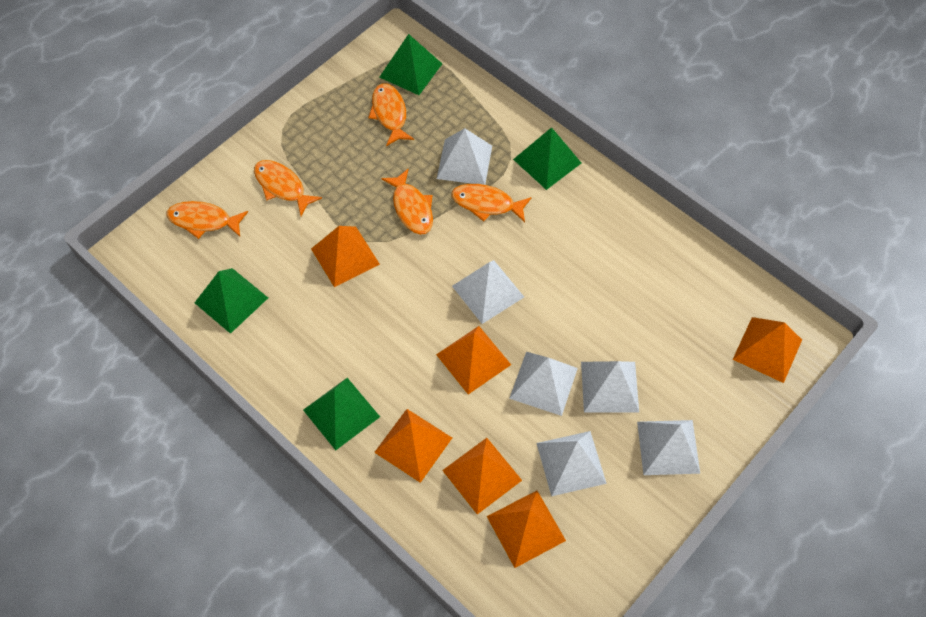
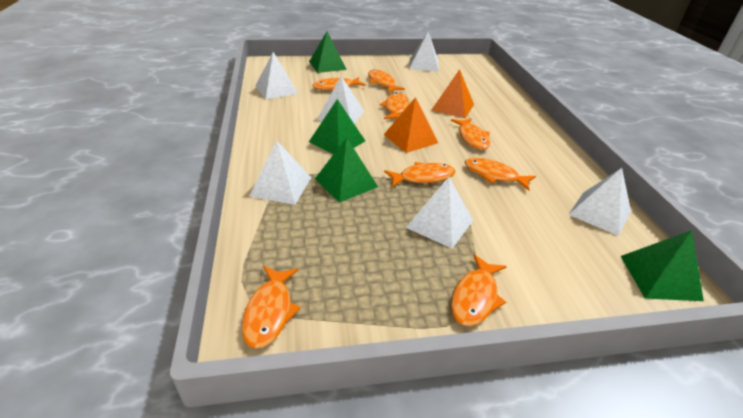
orange fish: 5 -> 8
orange pyramid: 6 -> 2

